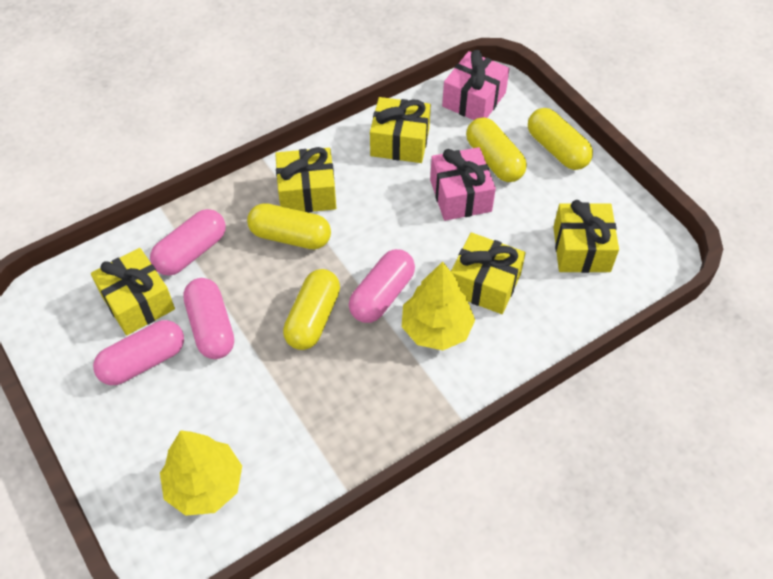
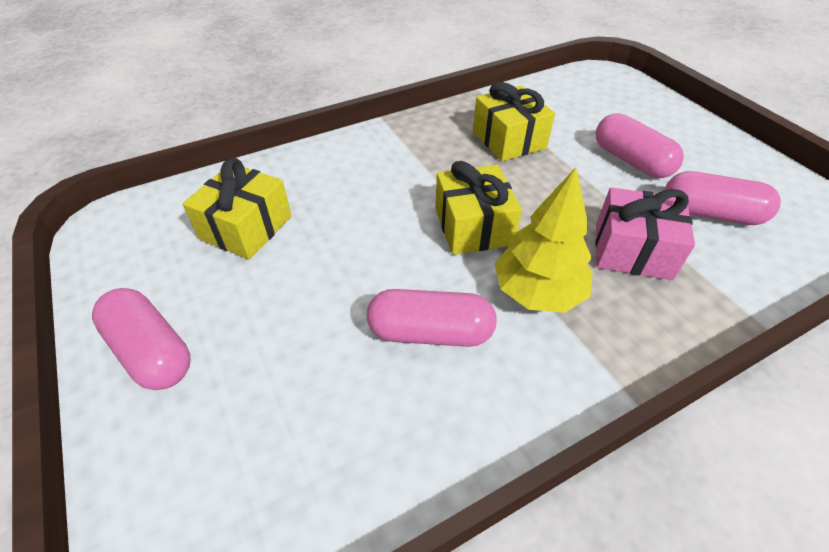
pink gift: 2 -> 1
yellow capsule: 4 -> 0
yellow gift: 5 -> 3
yellow tree: 2 -> 1

